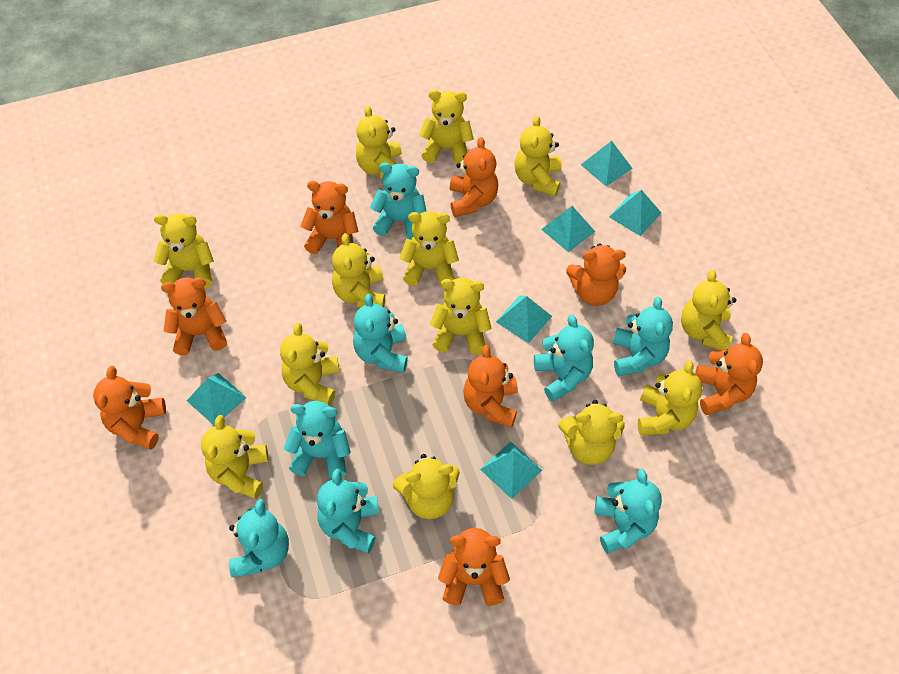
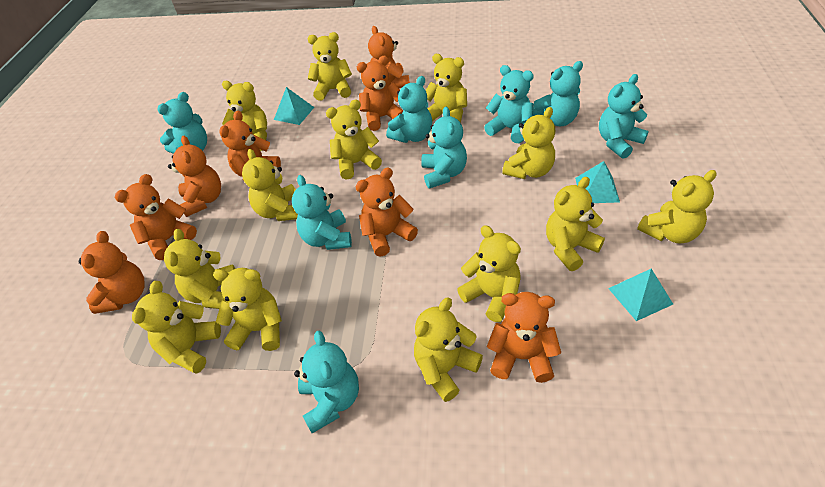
turquoise pyramid: 6 -> 3

